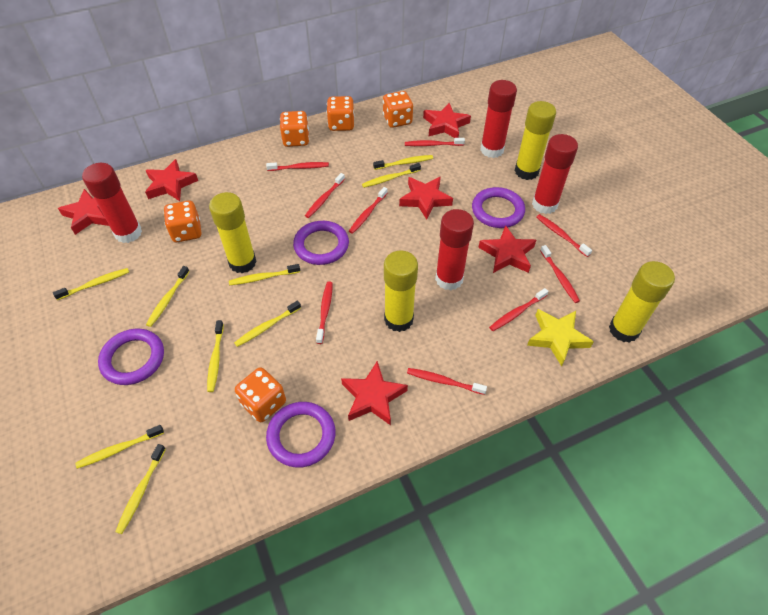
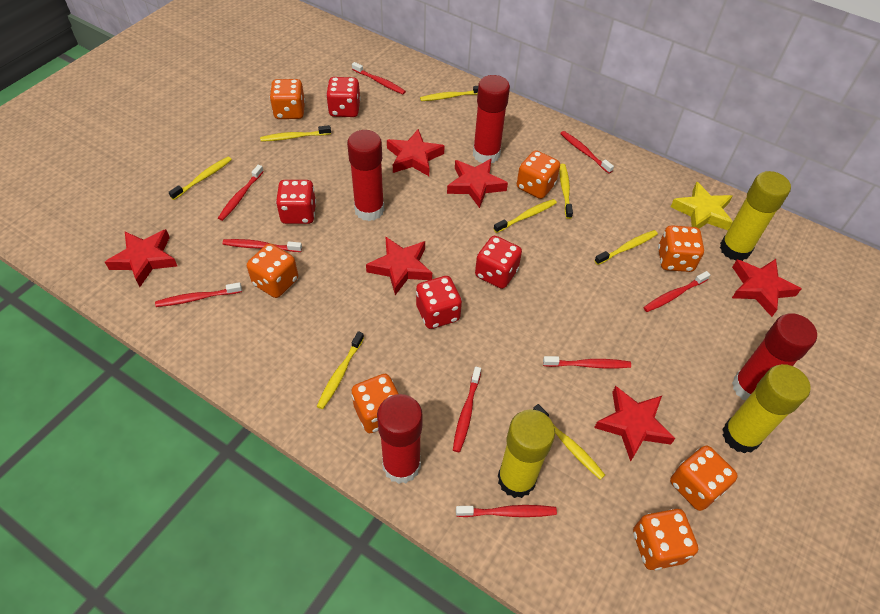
orange dice: 5 -> 7
purple ring: 4 -> 0
red dice: 0 -> 4
yellow glue stick: 4 -> 3
yellow toothbrush: 9 -> 8

